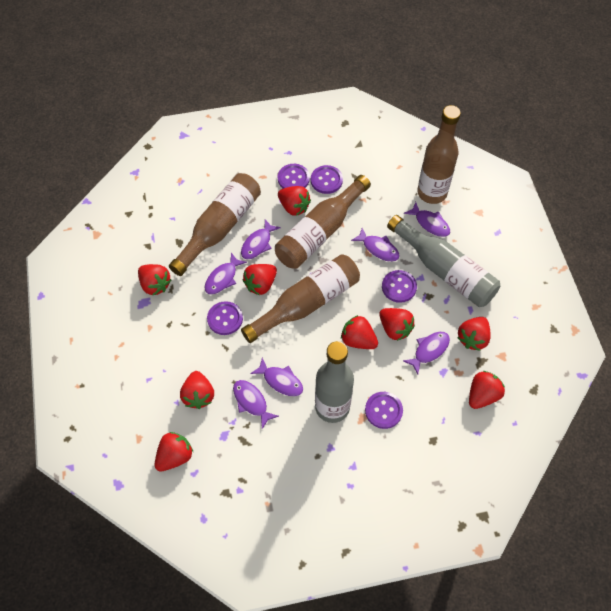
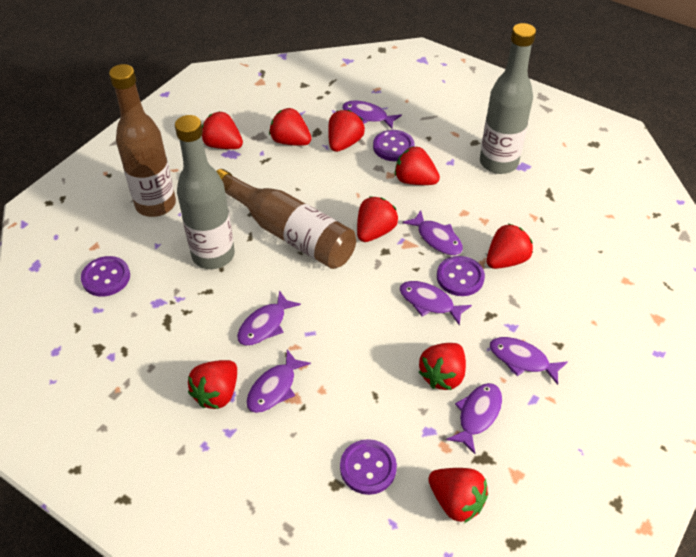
brown bottle: 4 -> 2
purple button: 5 -> 4

